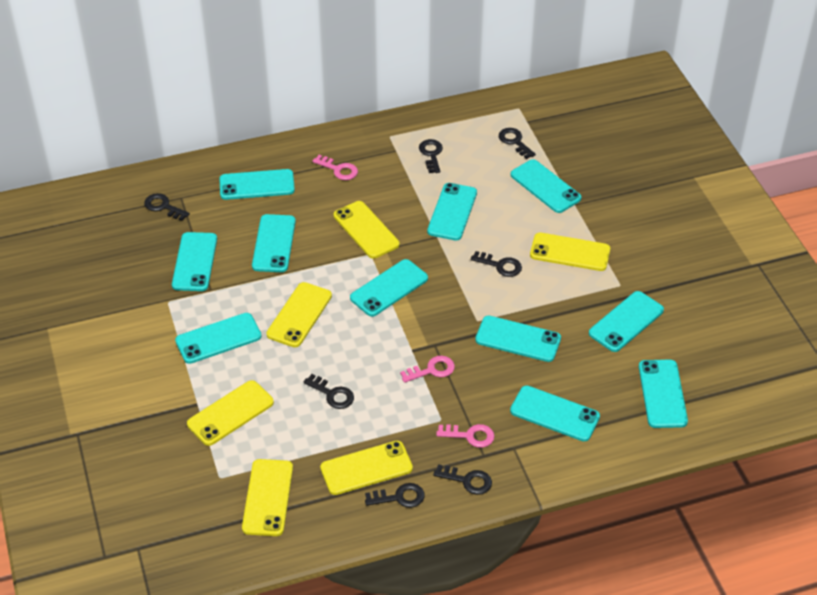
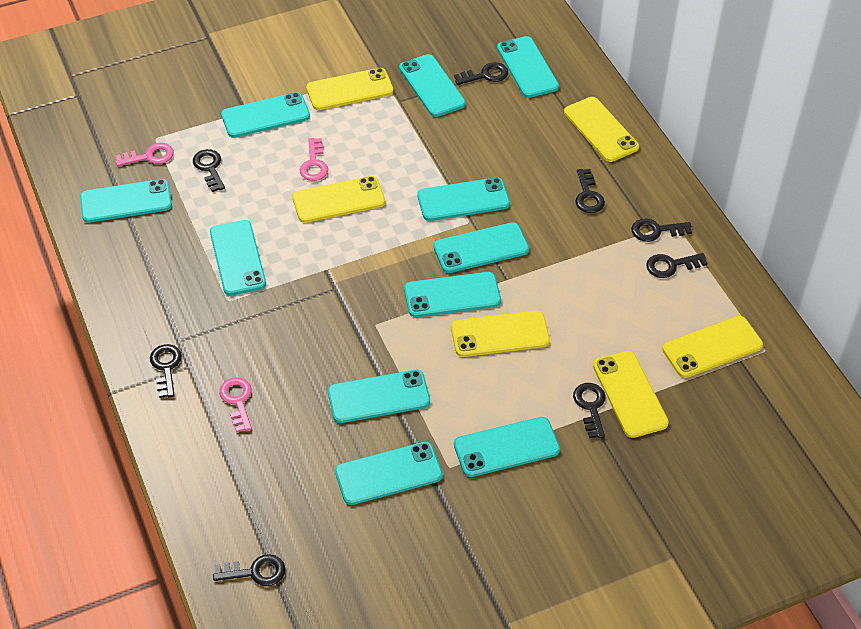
black key: 7 -> 8

